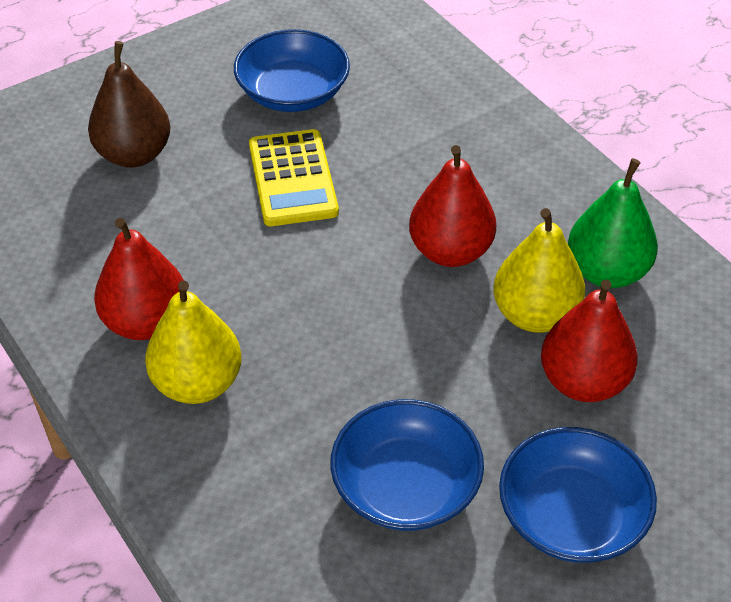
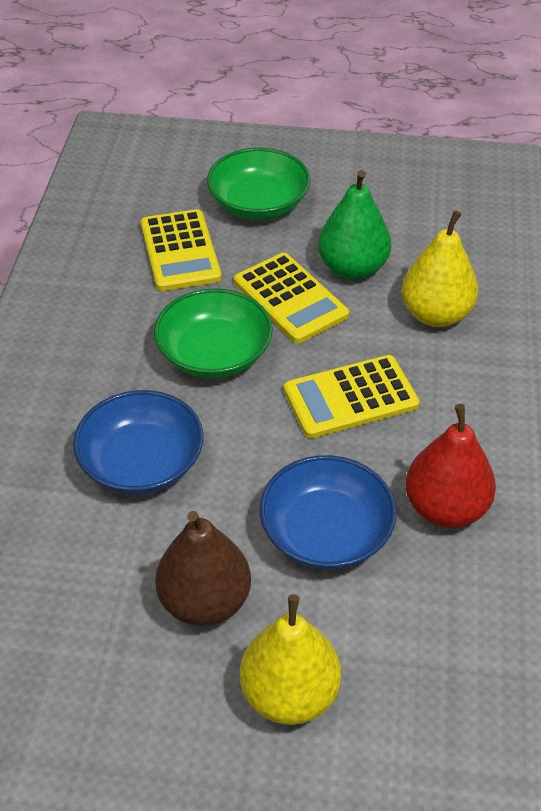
blue bowl: 3 -> 2
green bowl: 0 -> 2
red pear: 3 -> 1
yellow calculator: 1 -> 3

